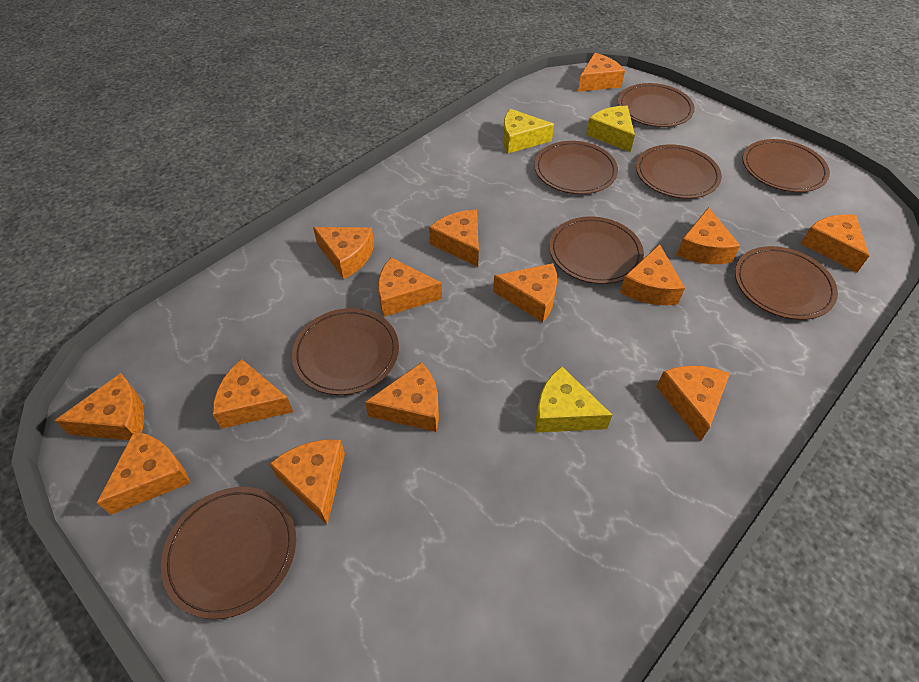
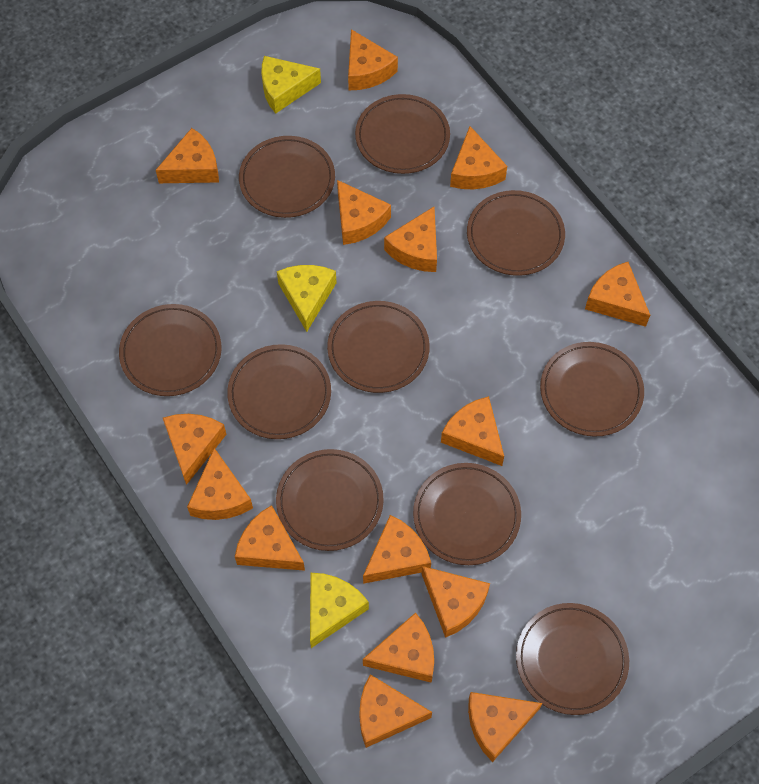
brown plate: 8 -> 10
orange cheese: 14 -> 15

